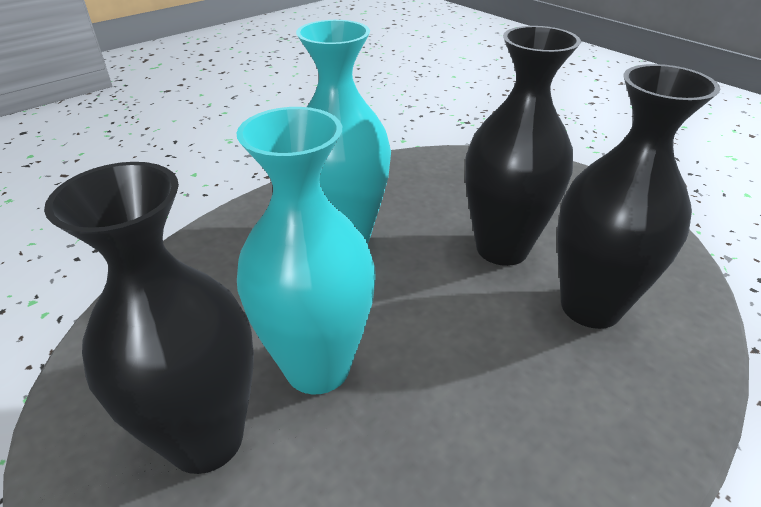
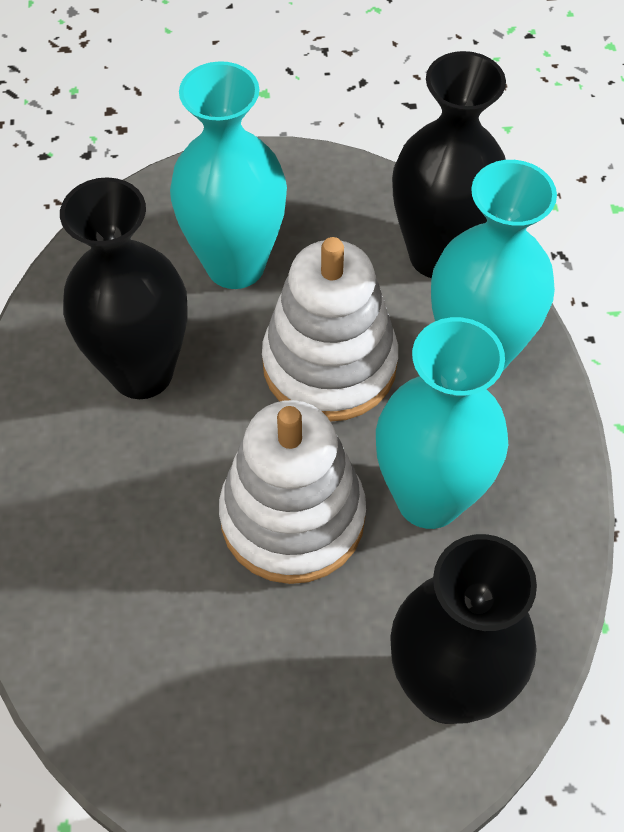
turquoise vase: 2 -> 3
white stacking toy: 0 -> 2

